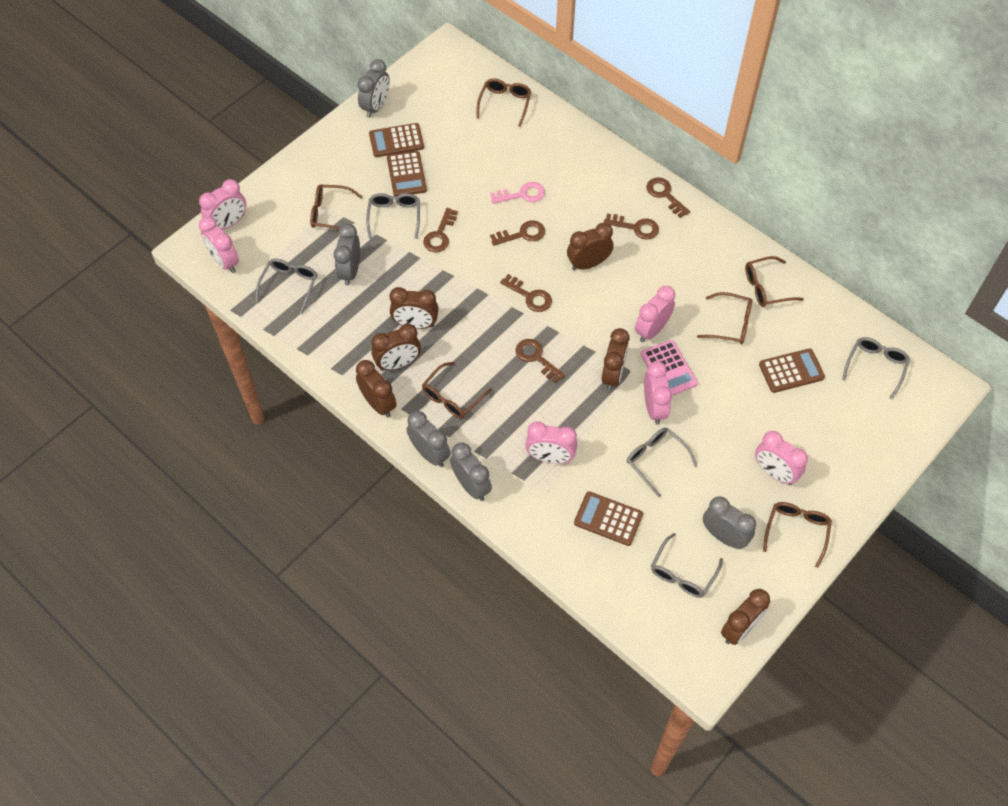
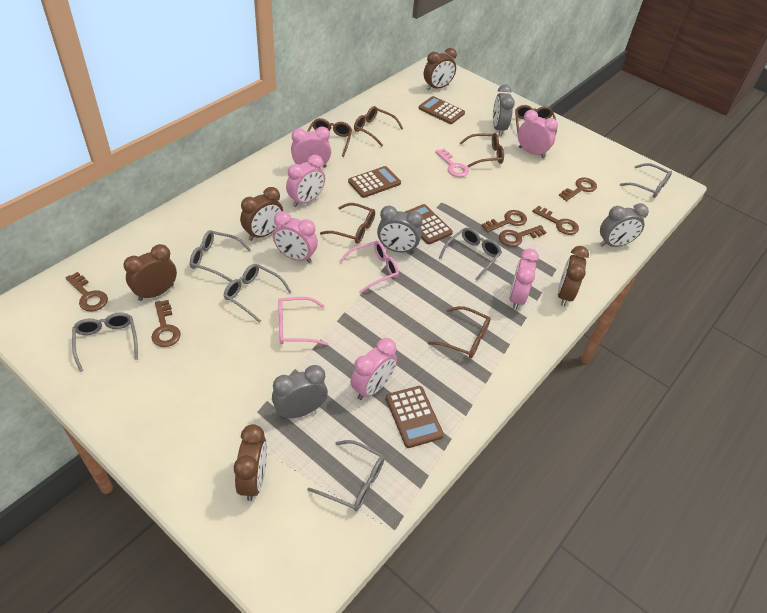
brown clock: 6 -> 5
grey clock: 5 -> 4
grey glasses: 5 -> 6
pink calculator: 1 -> 0
pink glasses: 0 -> 2

